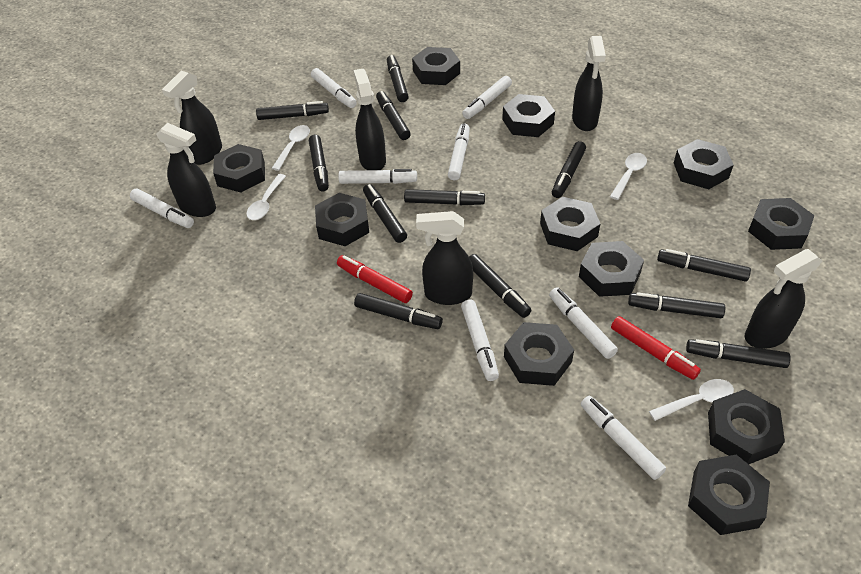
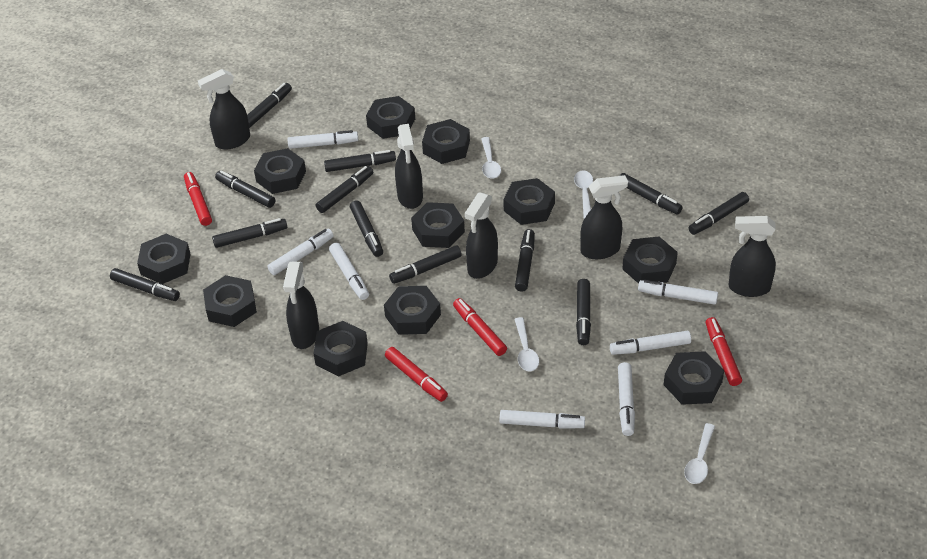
red marker: 2 -> 4
white marker: 8 -> 7

